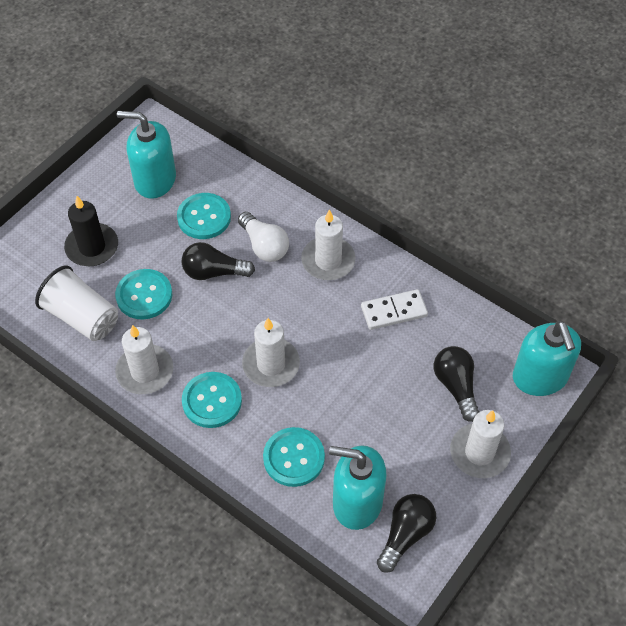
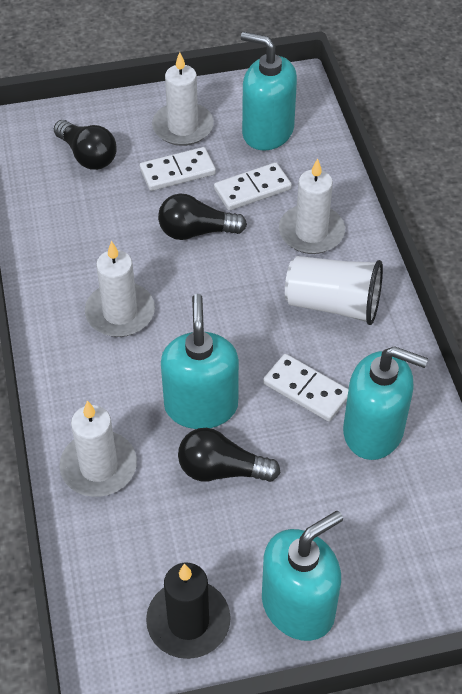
turquoise button: 4 -> 0
turquoise soap dispenser: 3 -> 4
white domino: 1 -> 3
white light bulb: 1 -> 0

